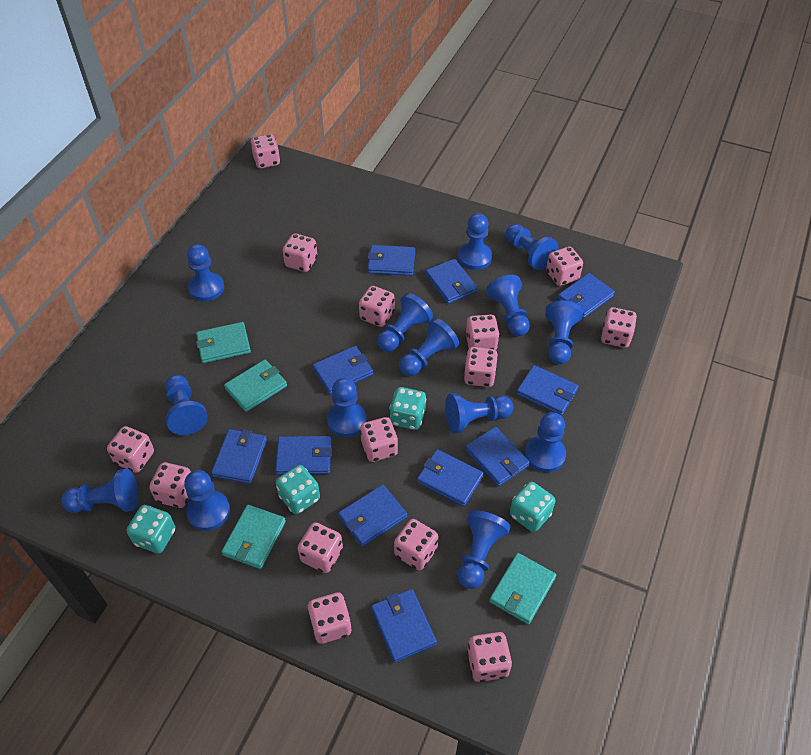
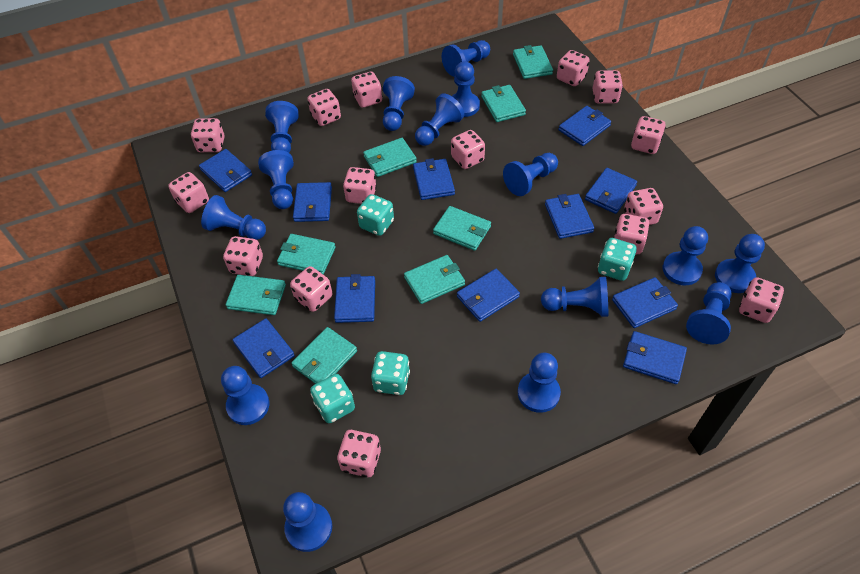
blue pawn: 14 -> 15
pink dice: 14 -> 15
turquoise wallet: 4 -> 8

